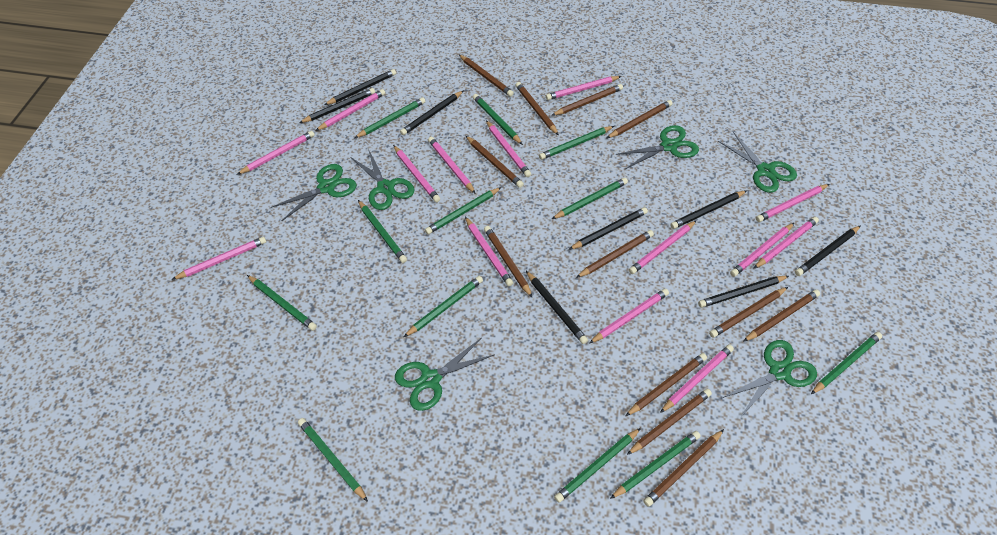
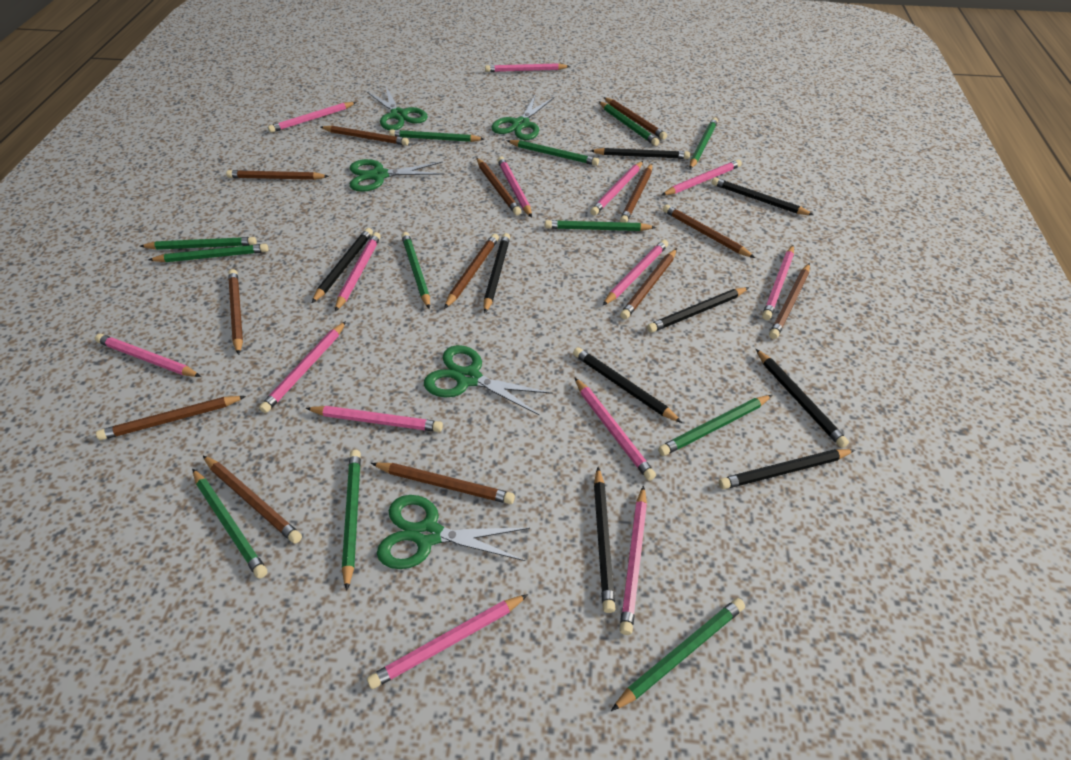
black pencil: 8 -> 9
brown pencil: 12 -> 13
green scissors: 6 -> 5

